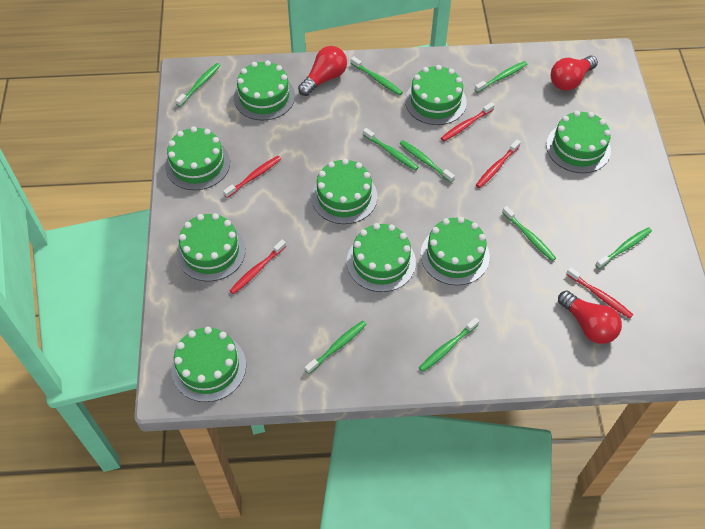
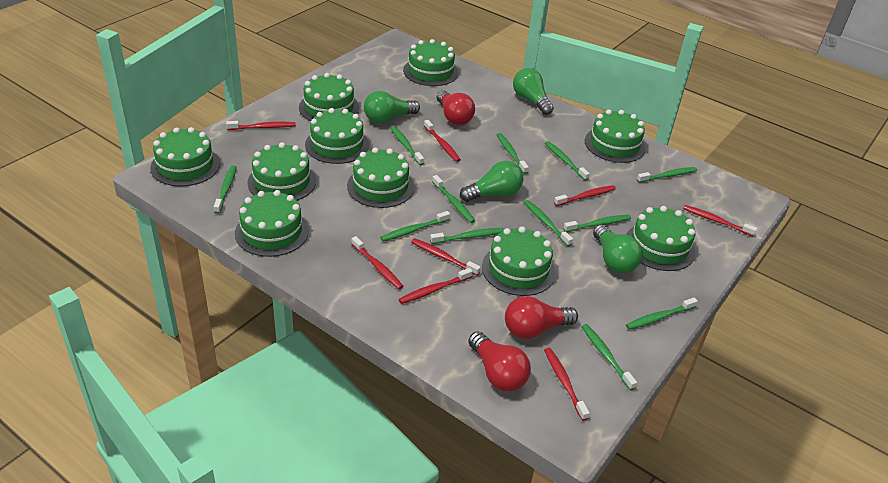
green cake: 9 -> 10
green light bulb: 0 -> 4
green toothbrush: 9 -> 12
red toothbrush: 5 -> 8

